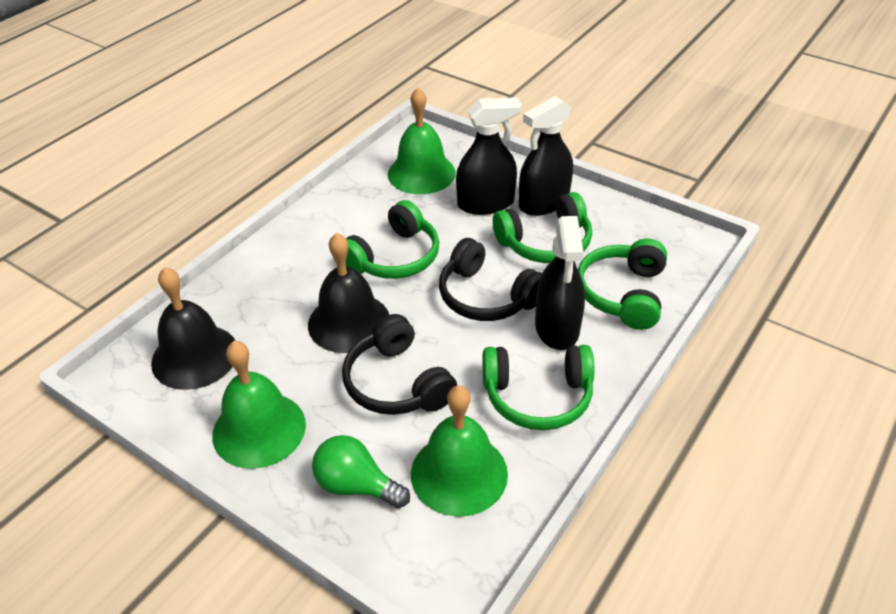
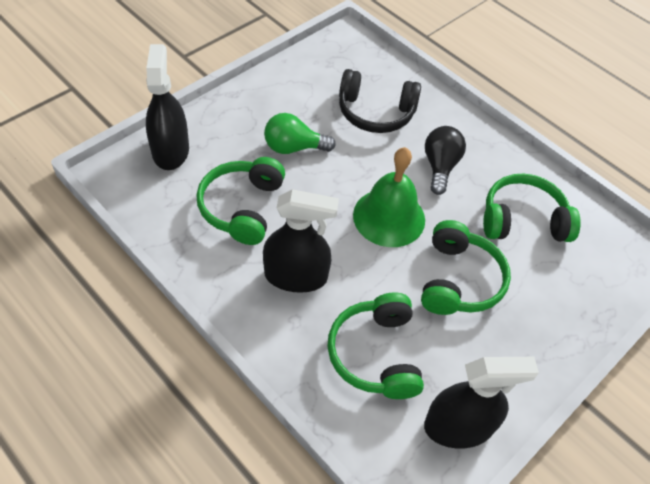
black bell: 2 -> 0
black headphones: 2 -> 1
black light bulb: 0 -> 1
green bell: 3 -> 1

